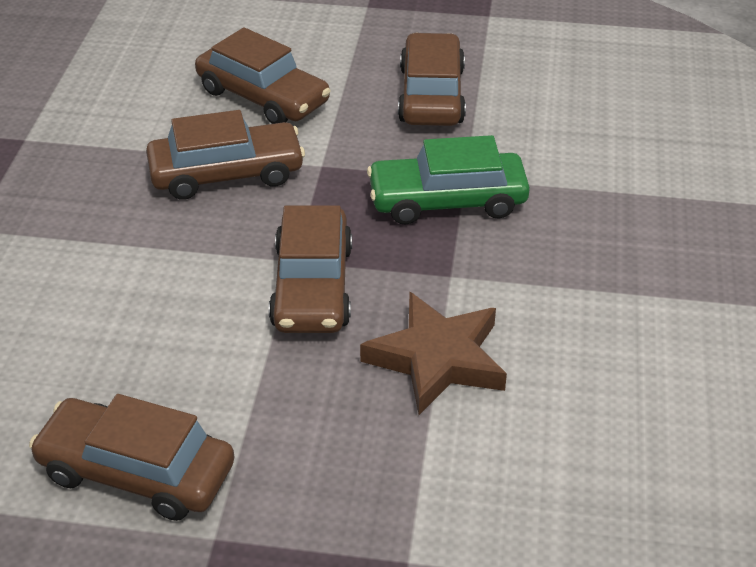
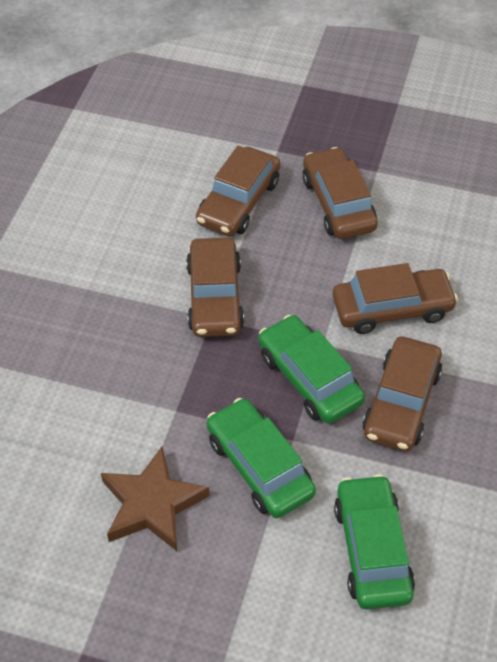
green car: 1 -> 3

